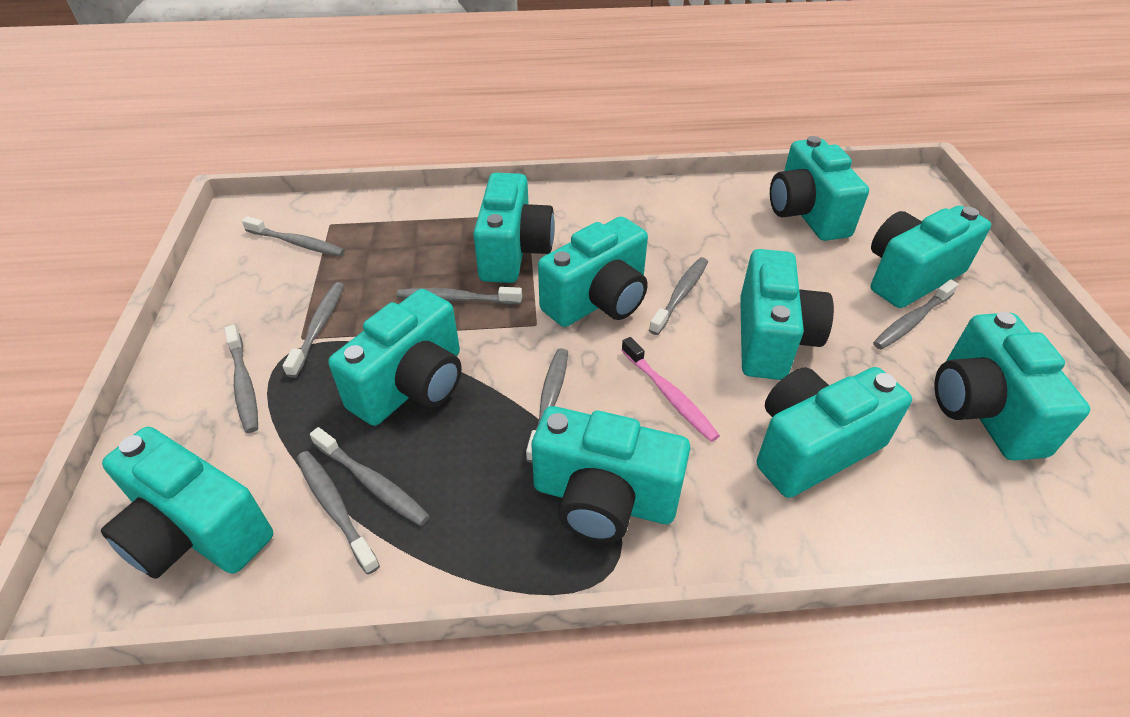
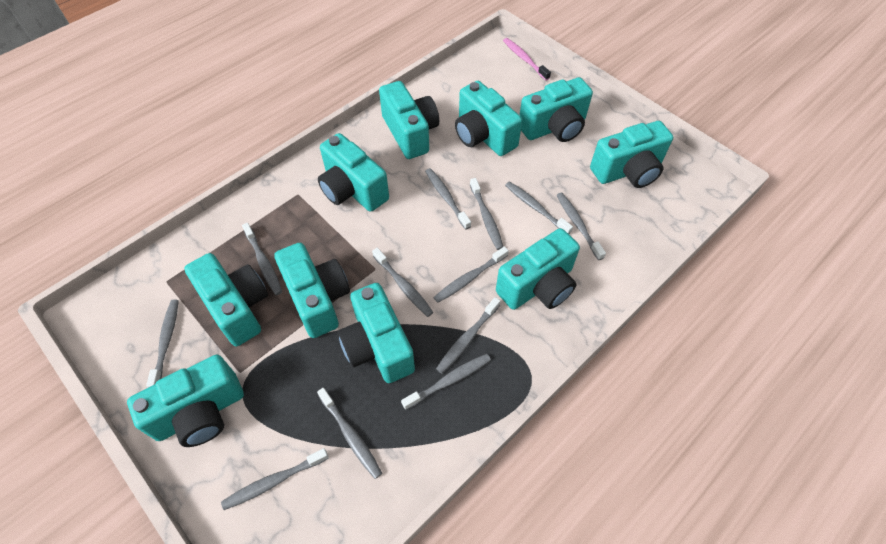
grey toothbrush: 9 -> 12

